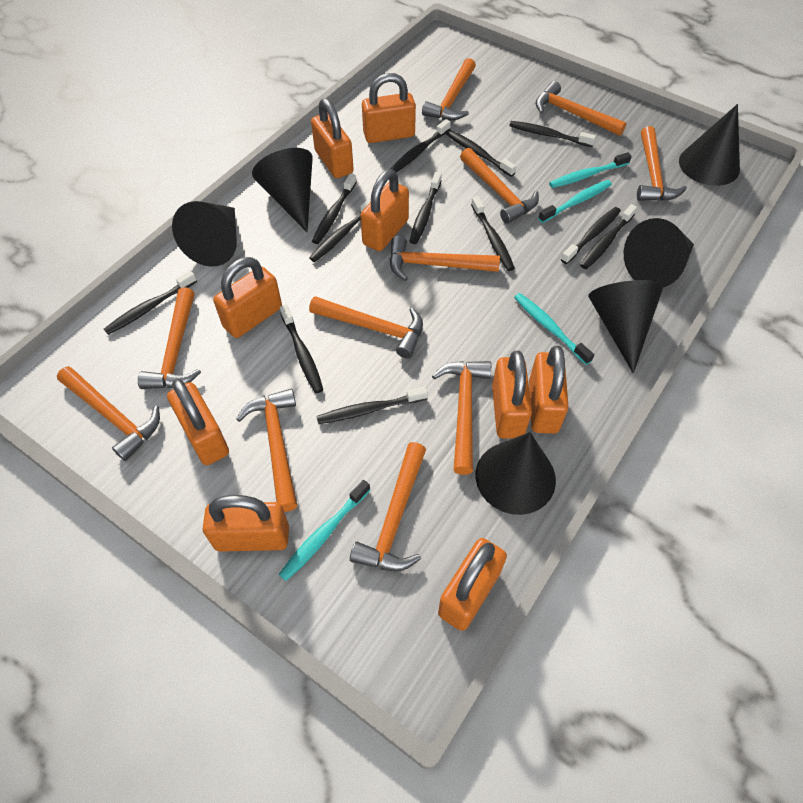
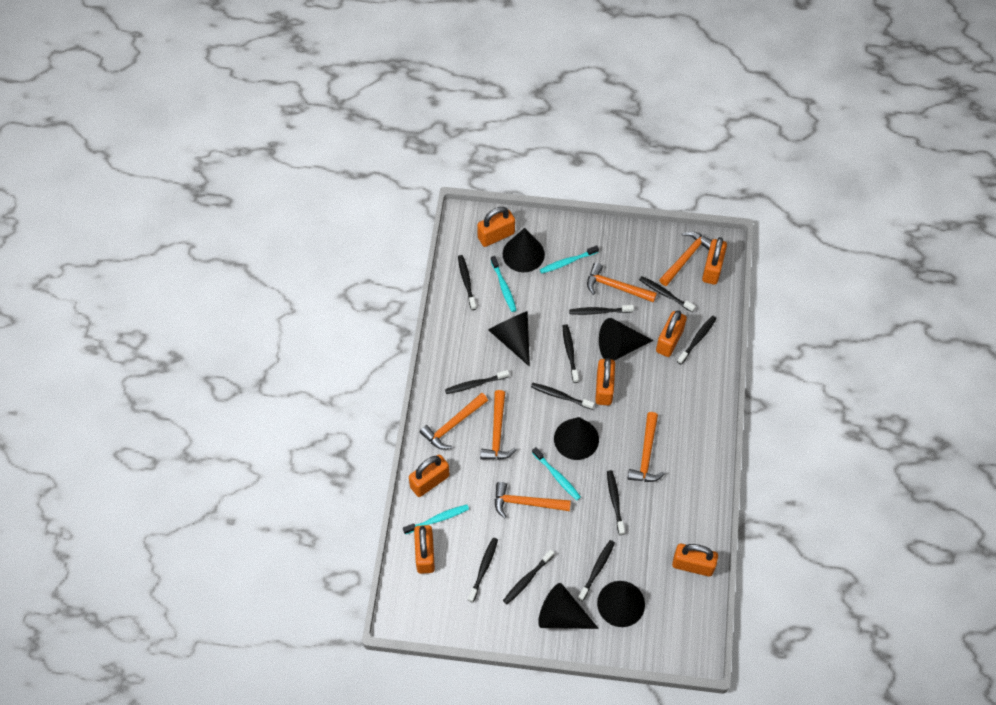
black toothbrush: 12 -> 11
orange hammer: 11 -> 6
orange padlock: 9 -> 7

